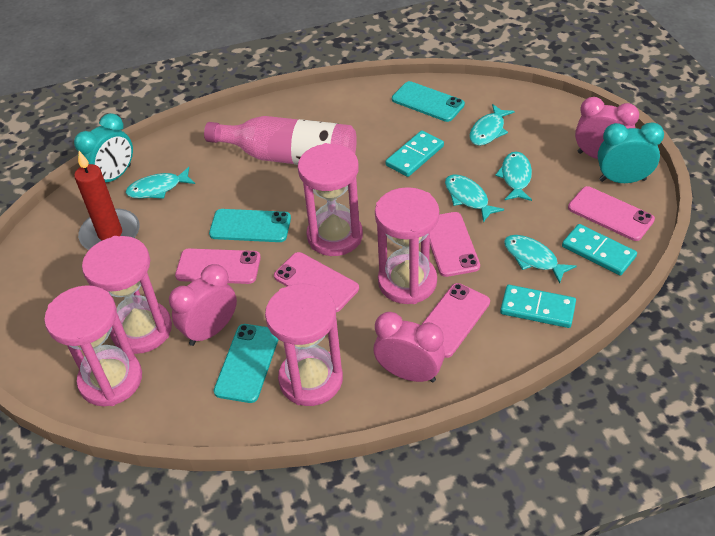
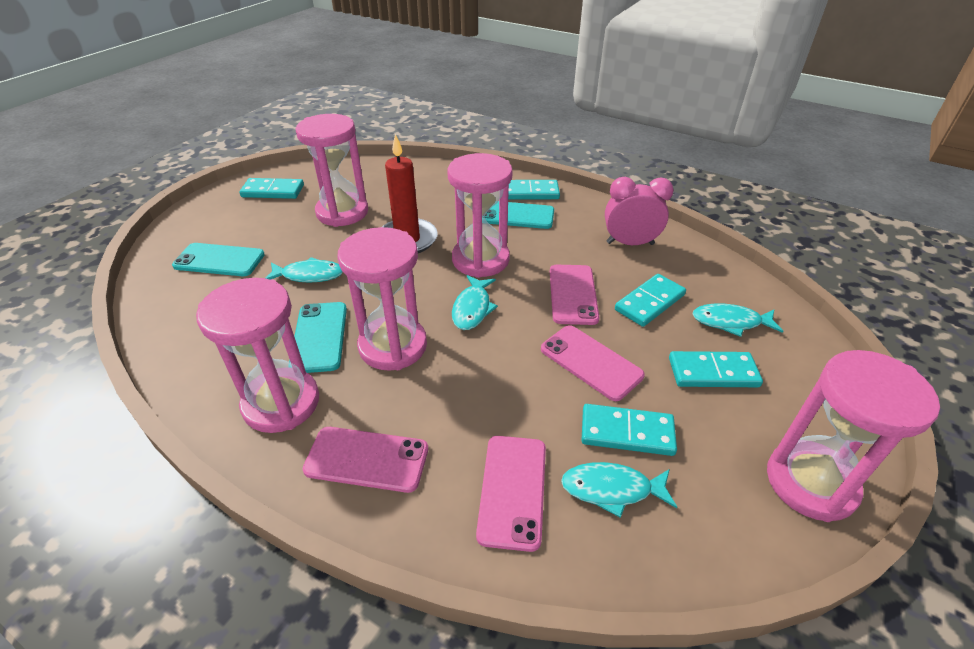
pink bottle: 1 -> 0
pink clock: 3 -> 1
pink phone: 5 -> 4
turquoise clock: 2 -> 0
turquoise domino: 3 -> 5
turquoise fish: 5 -> 4

